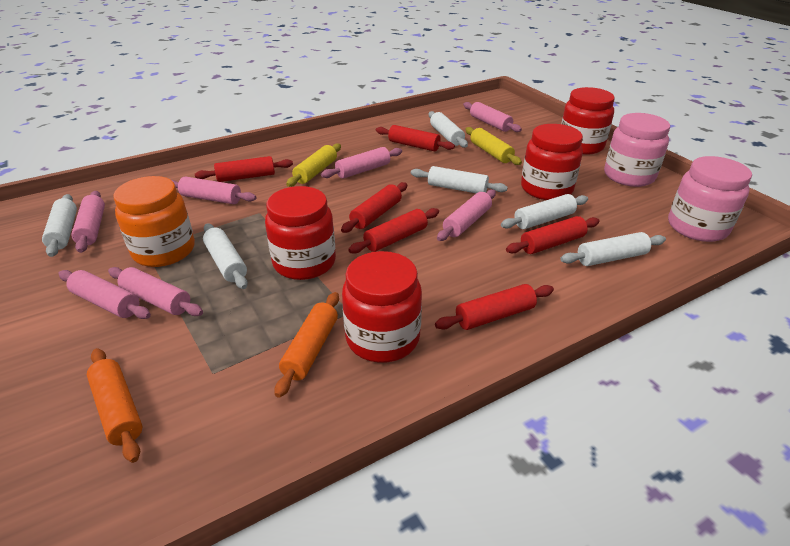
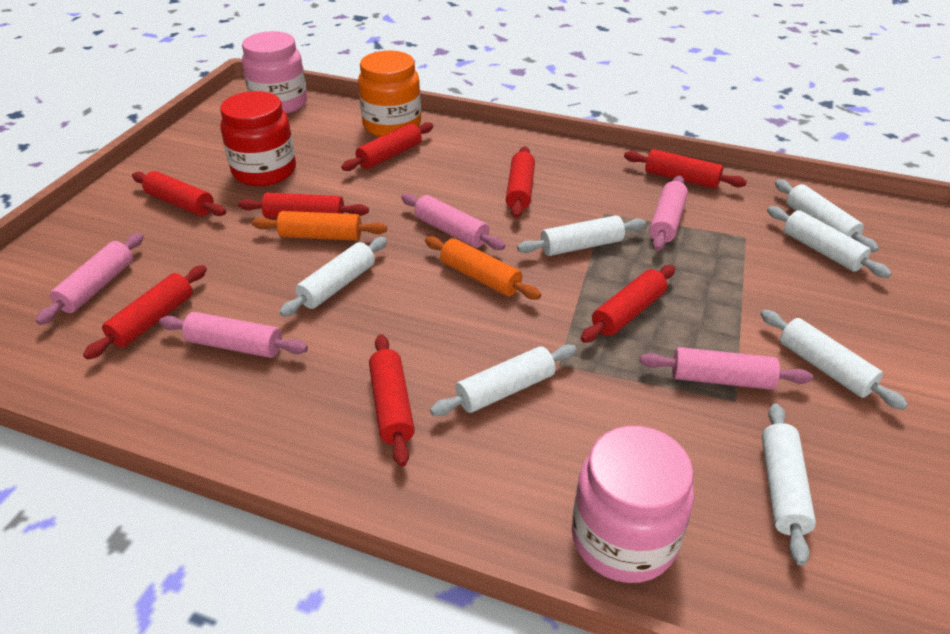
pink rolling pin: 7 -> 5
red jar: 4 -> 1
red rolling pin: 6 -> 8
white rolling pin: 6 -> 7
yellow rolling pin: 2 -> 0

